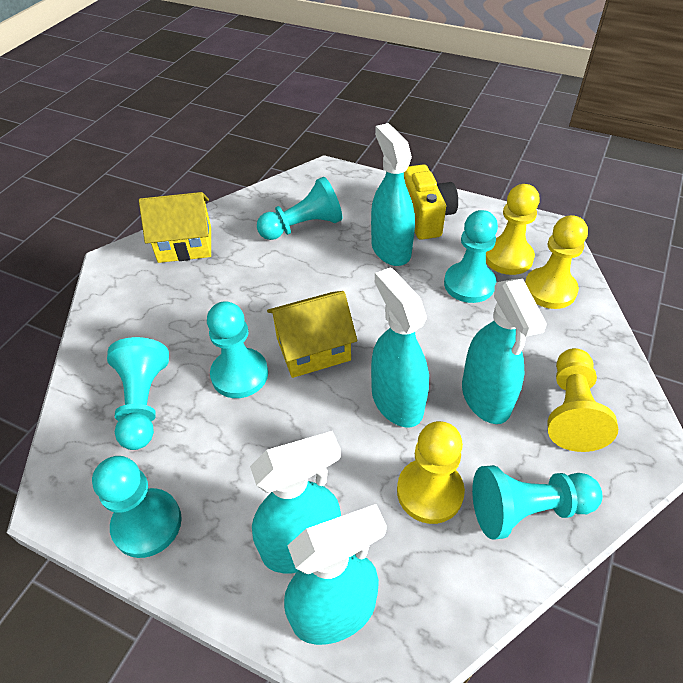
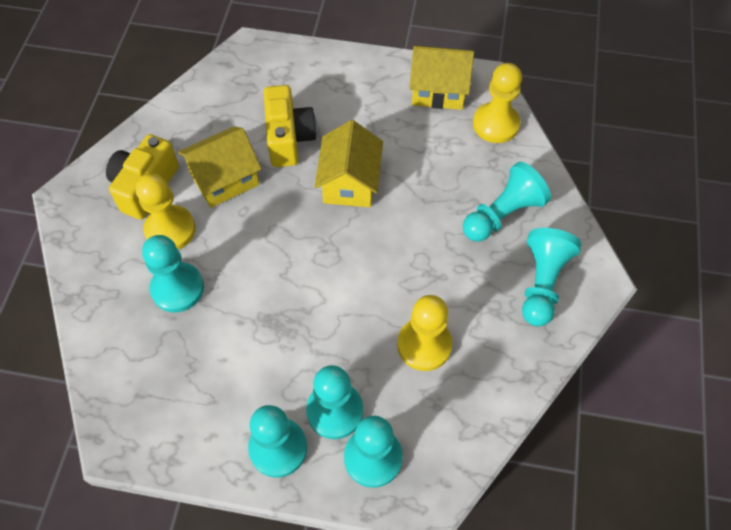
turquoise spray bottle: 5 -> 0
yellow camera: 1 -> 2
yellow house: 2 -> 3
yellow pawn: 4 -> 3

